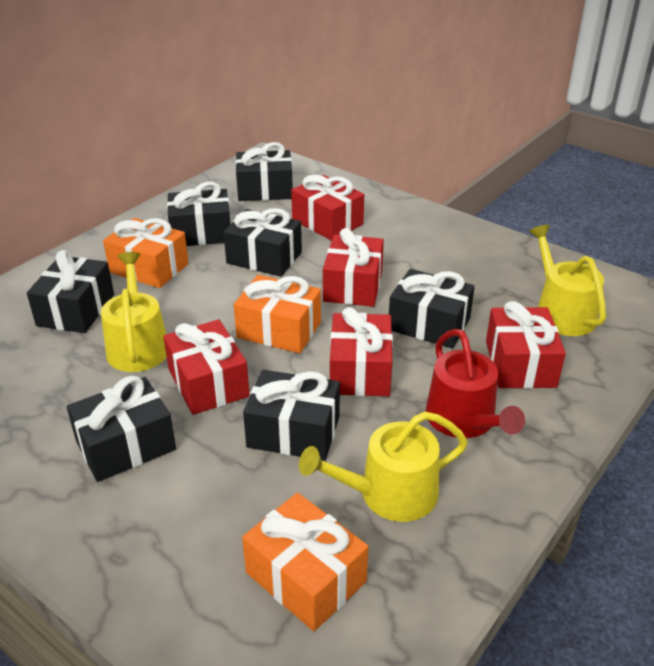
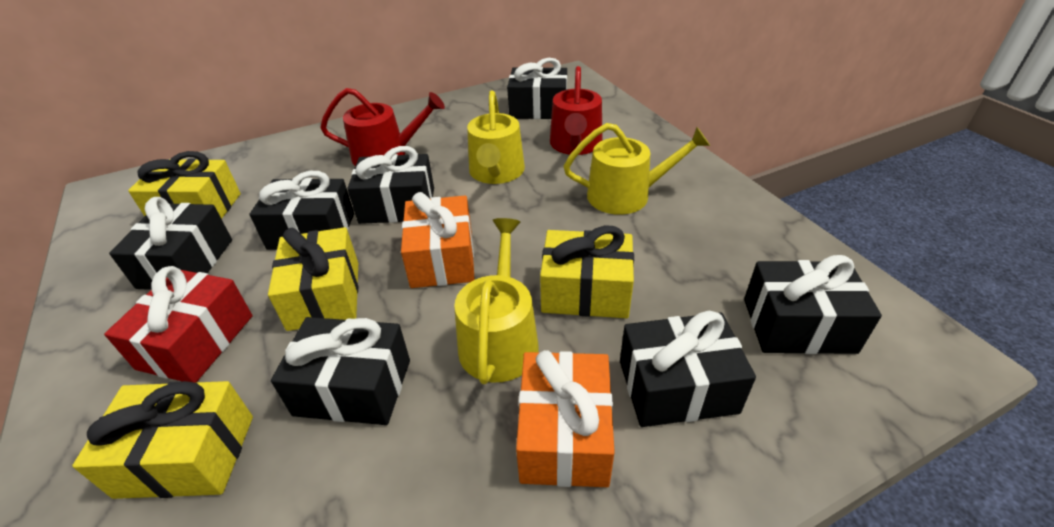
orange gift: 3 -> 2
red gift: 5 -> 1
red watering can: 1 -> 2
yellow gift: 0 -> 4

